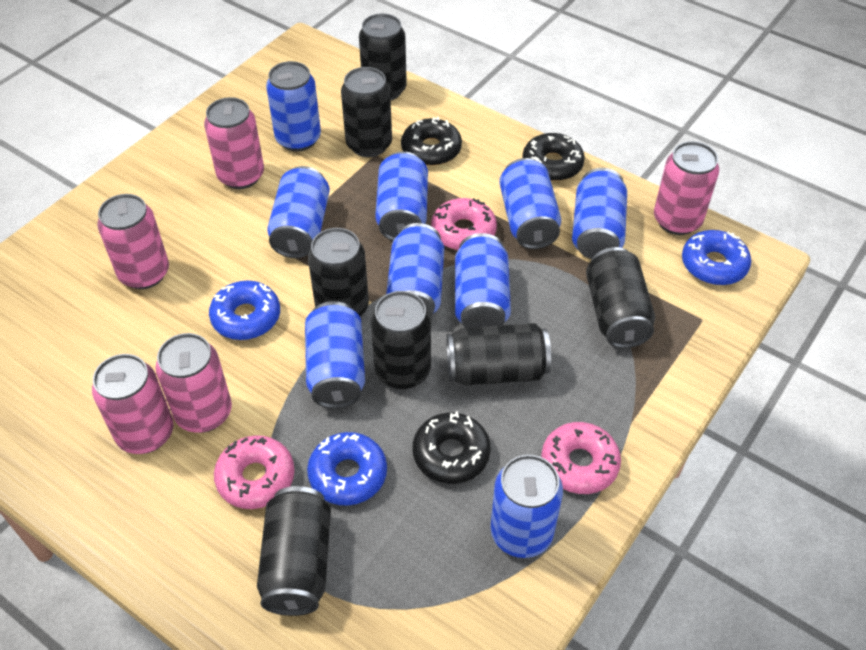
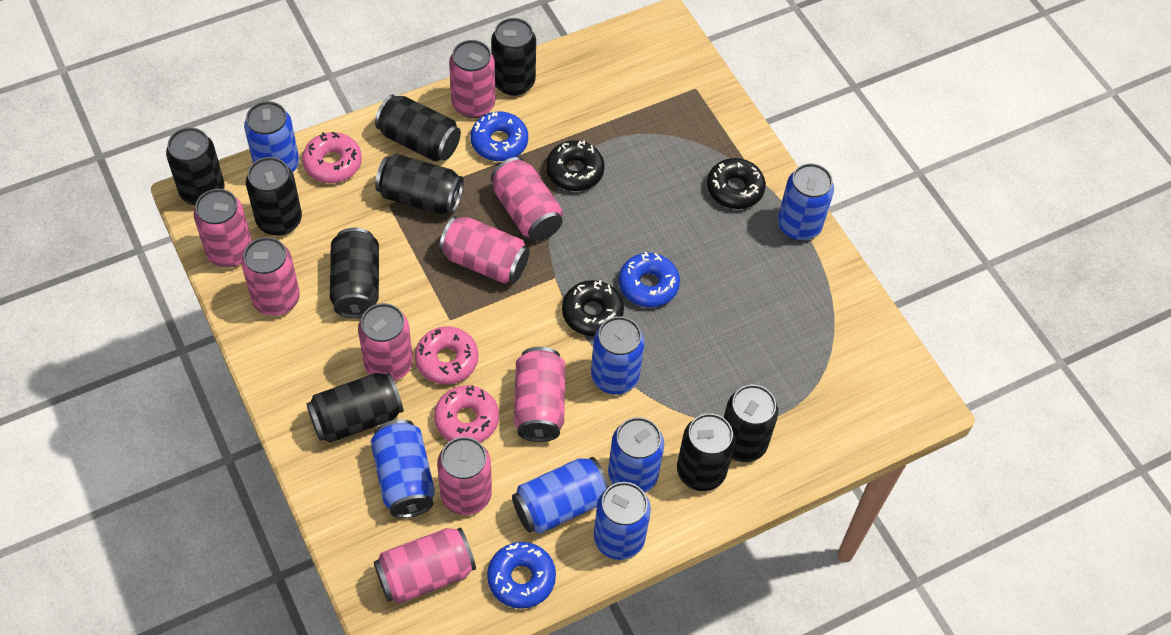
black can: 7 -> 9
blue can: 9 -> 7
pink can: 5 -> 9

